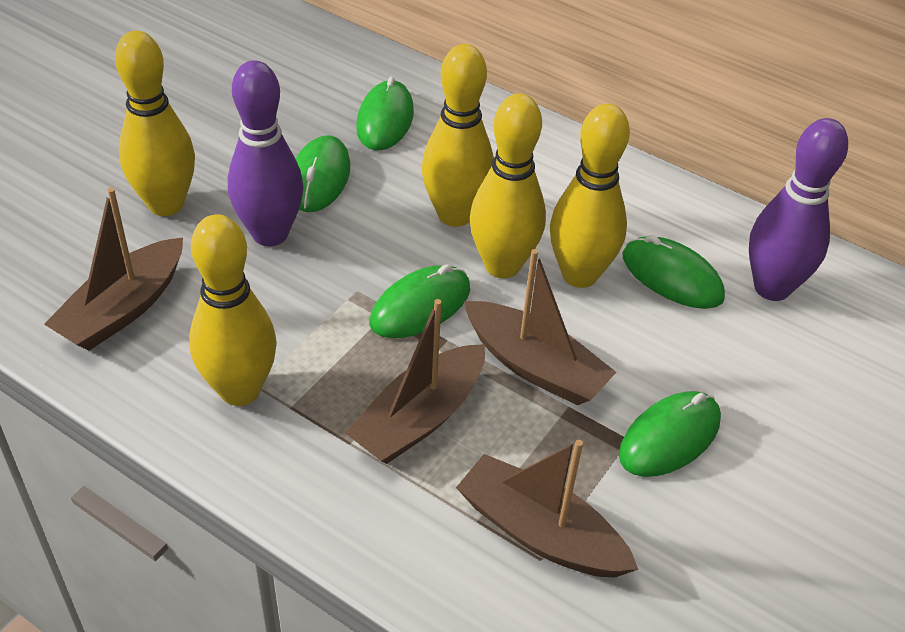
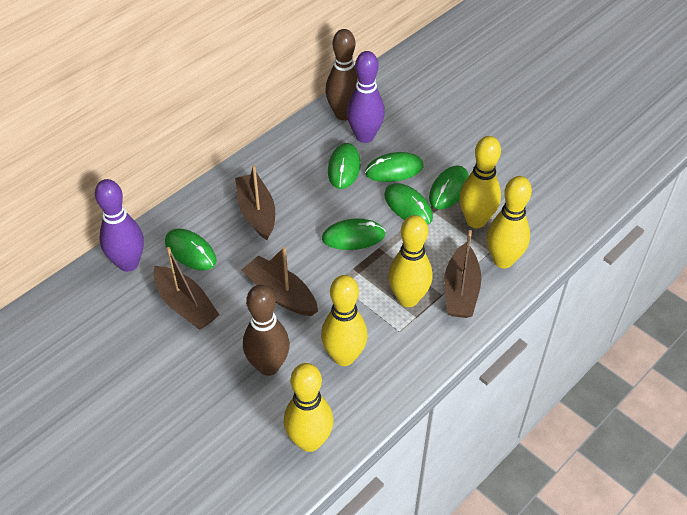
brown bowling pin: 0 -> 2
green mouse: 5 -> 6

